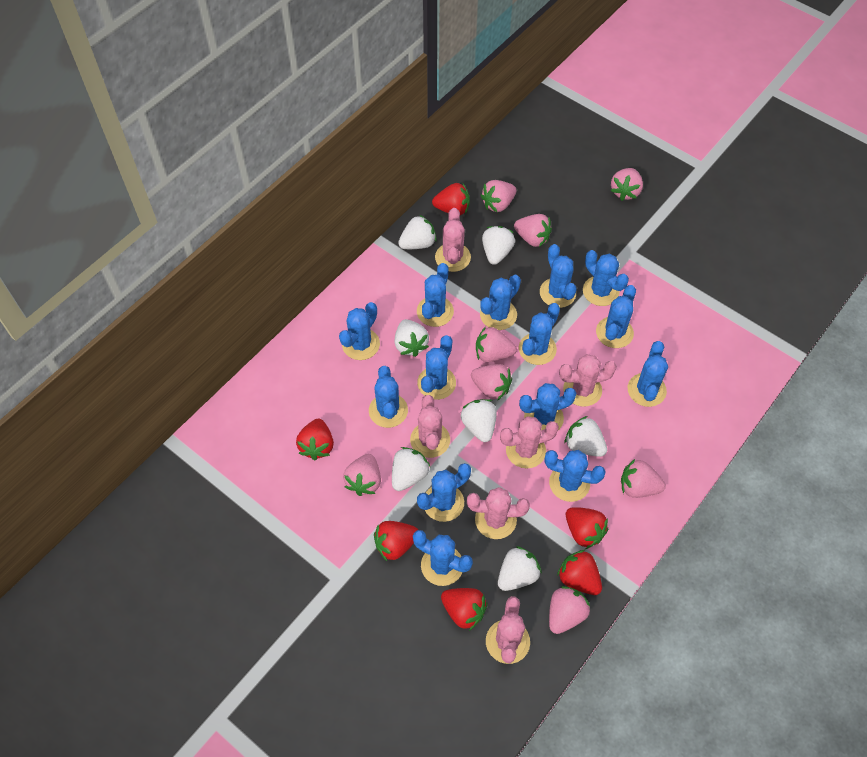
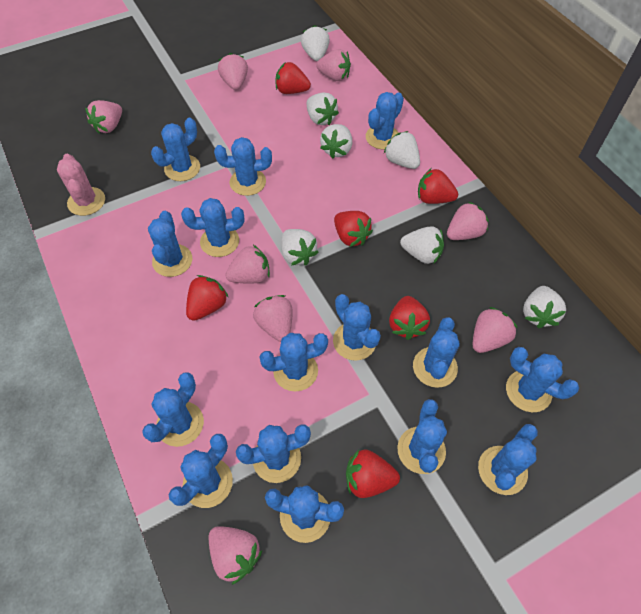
blue cactus: 14 -> 15
pink cactus: 6 -> 1

